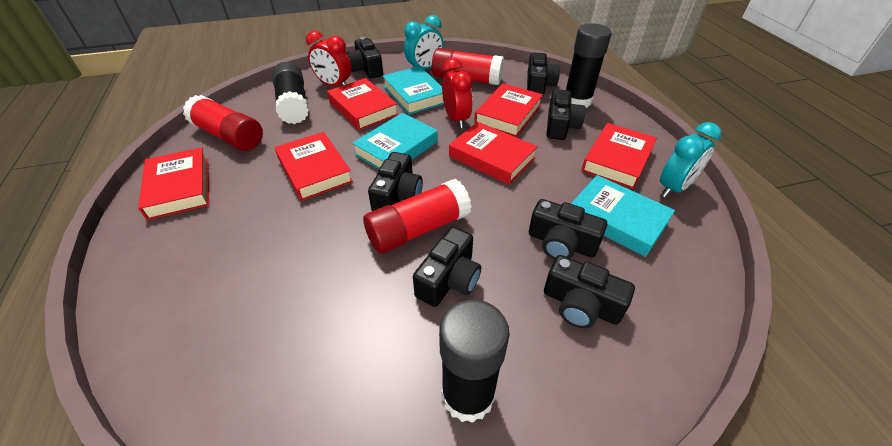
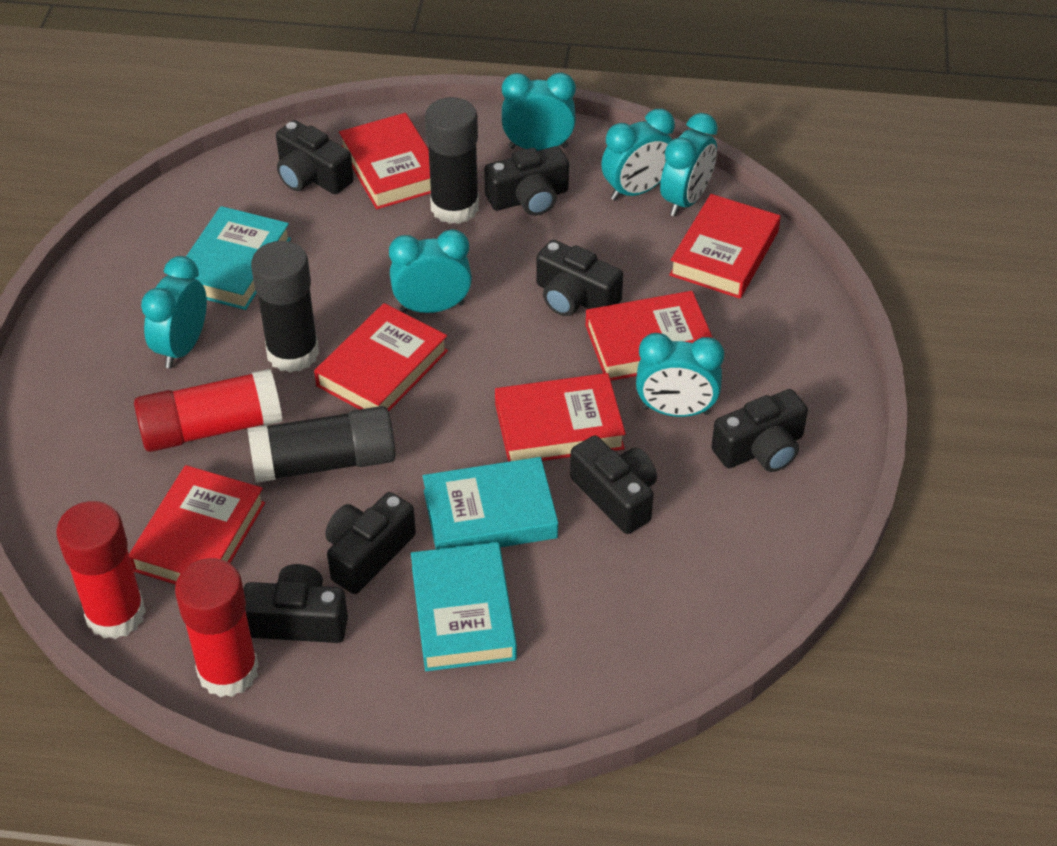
red clock: 2 -> 0
turquoise clock: 2 -> 6

